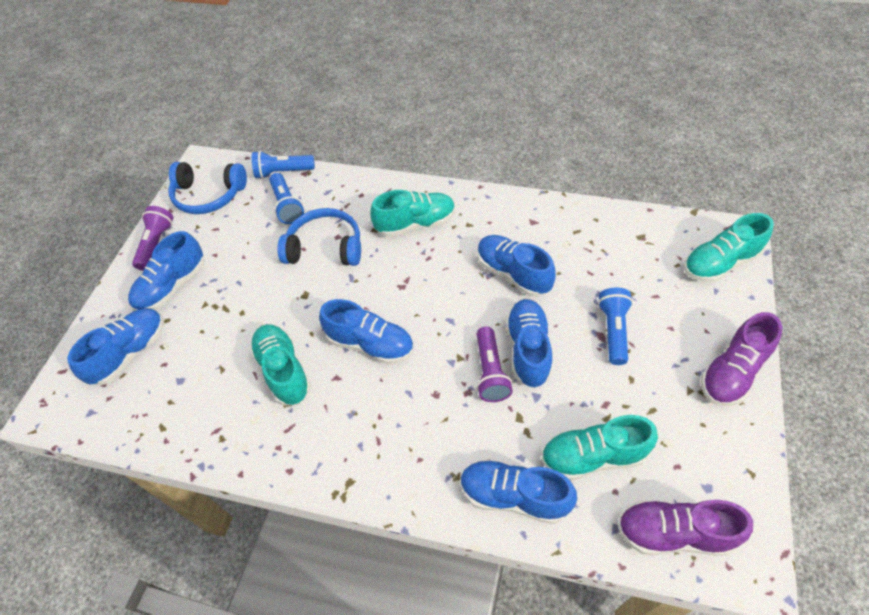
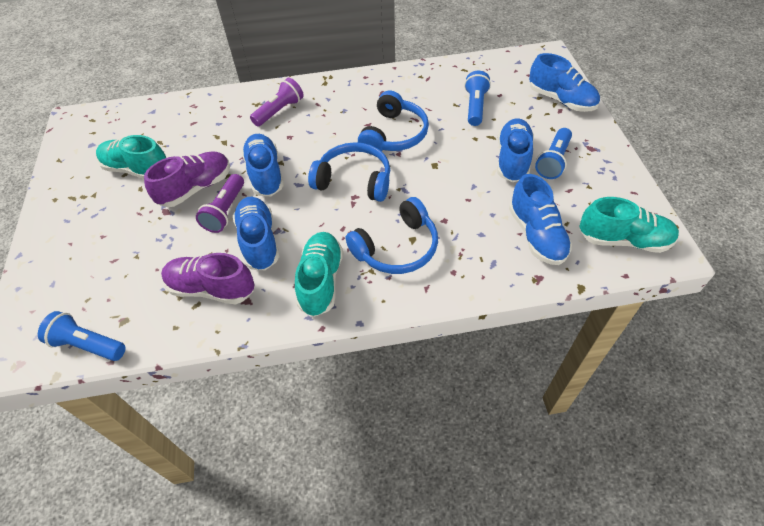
blue headphones: 2 -> 3
blue shoe: 6 -> 5
turquoise shoe: 4 -> 3

